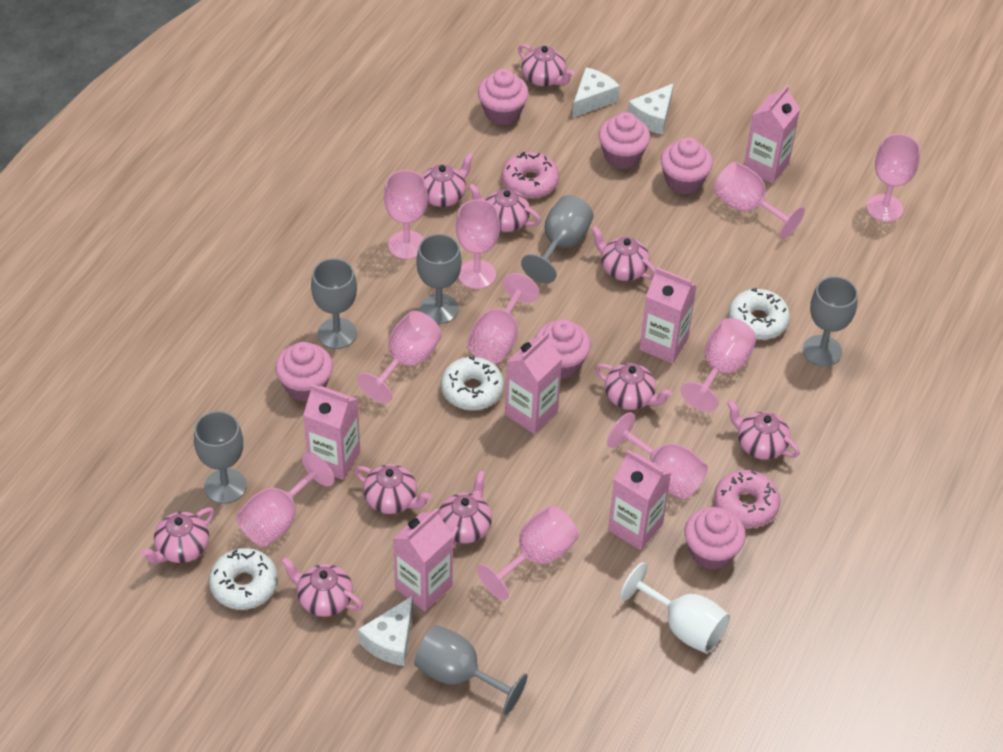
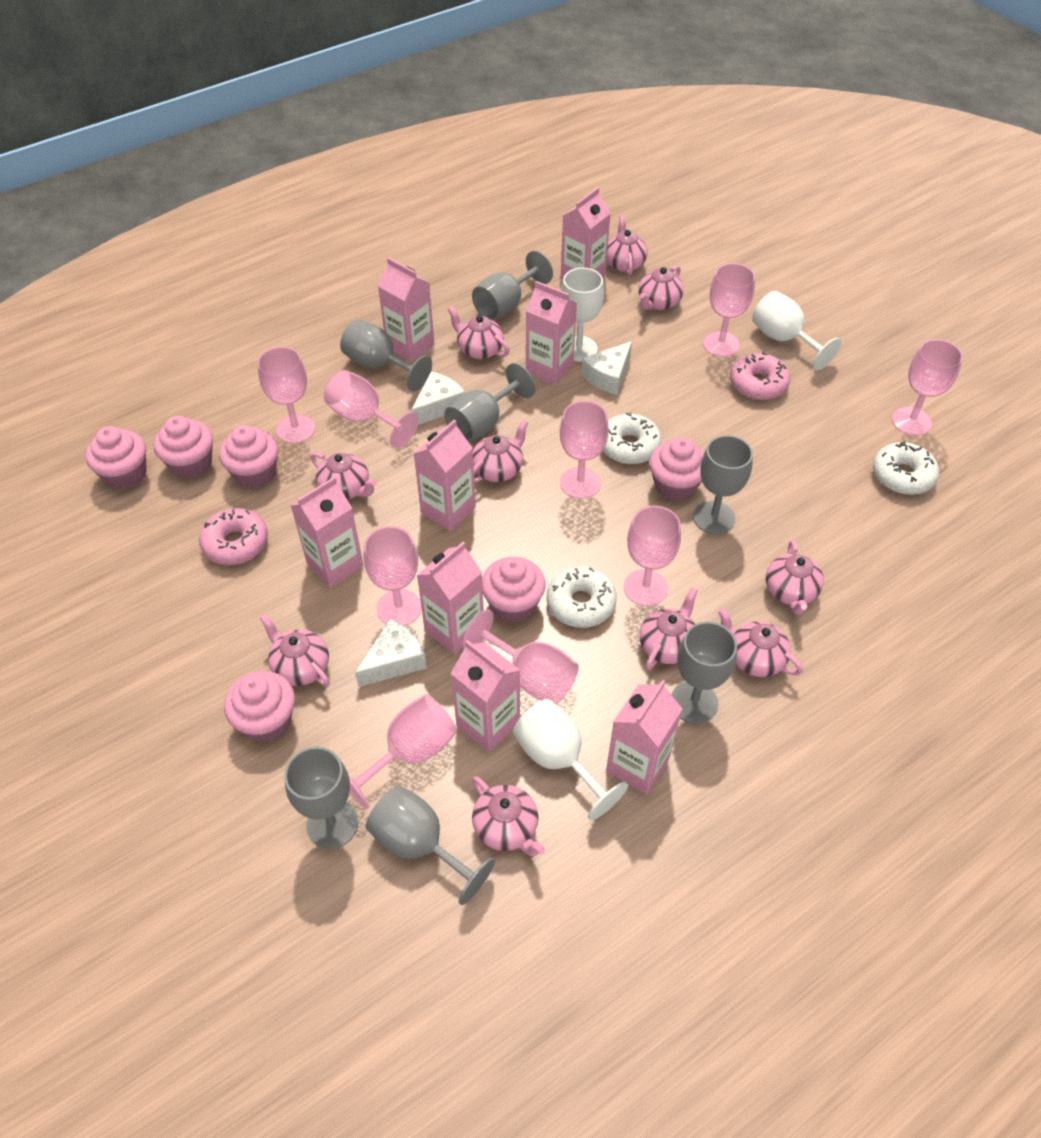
grey goblet: 6 -> 7
pink carton: 6 -> 8
pink goblet: 10 -> 9
white goblet: 1 -> 3

